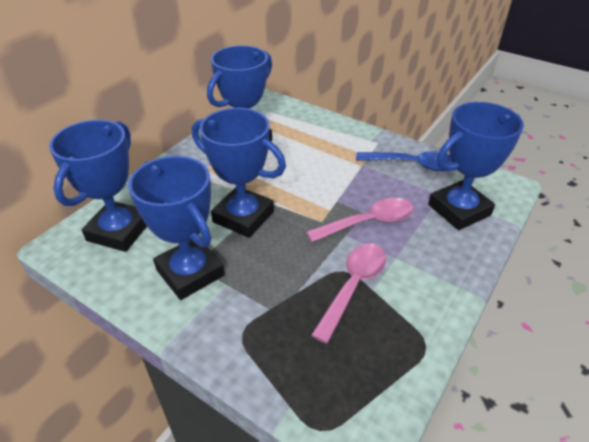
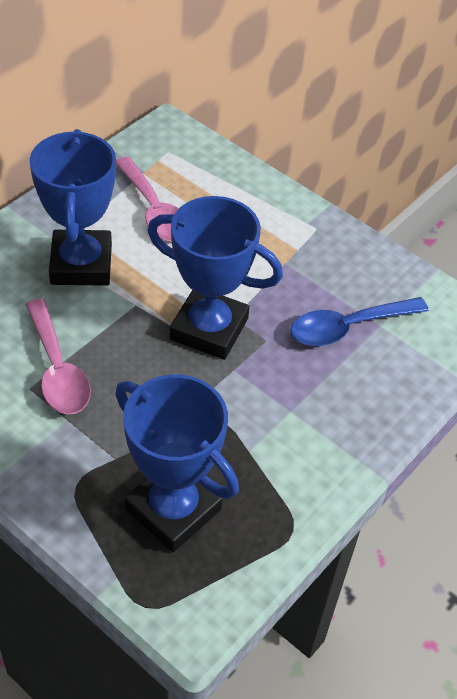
blue trophy: 5 -> 3

